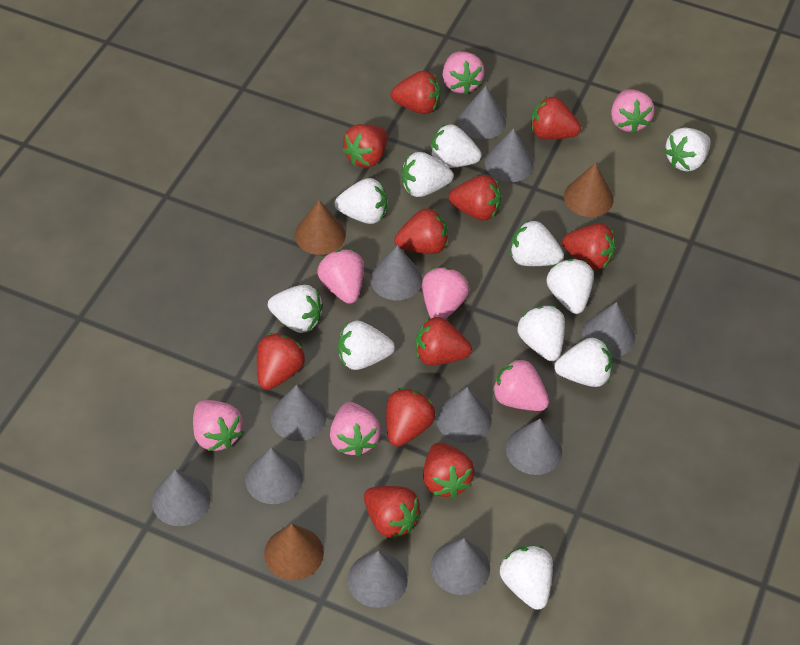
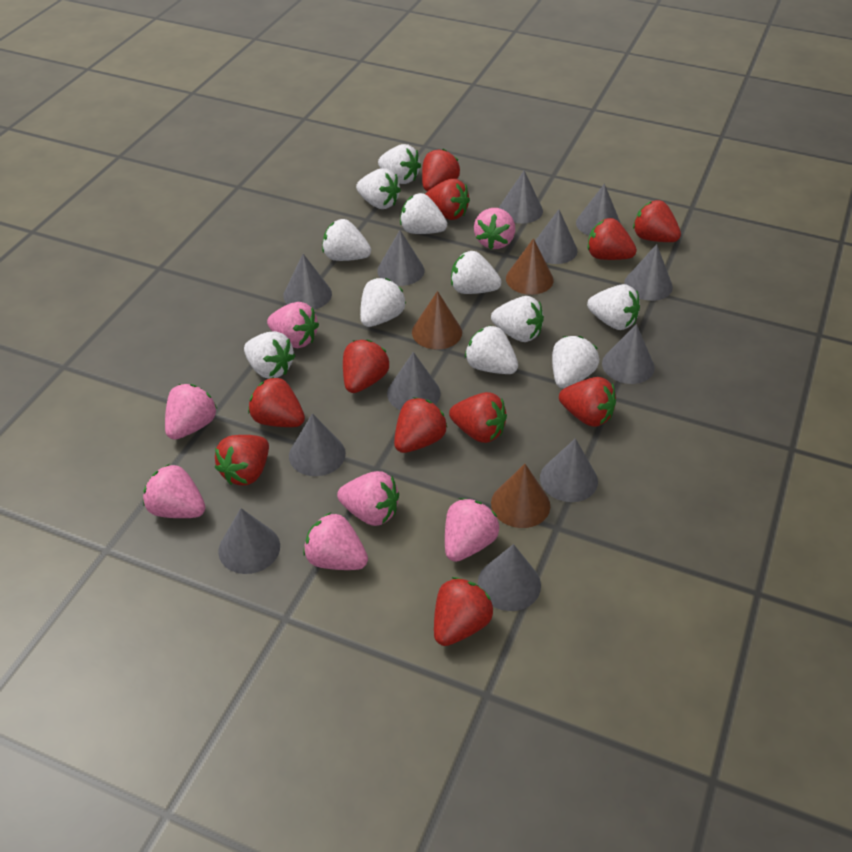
grey cone: 11 -> 12

